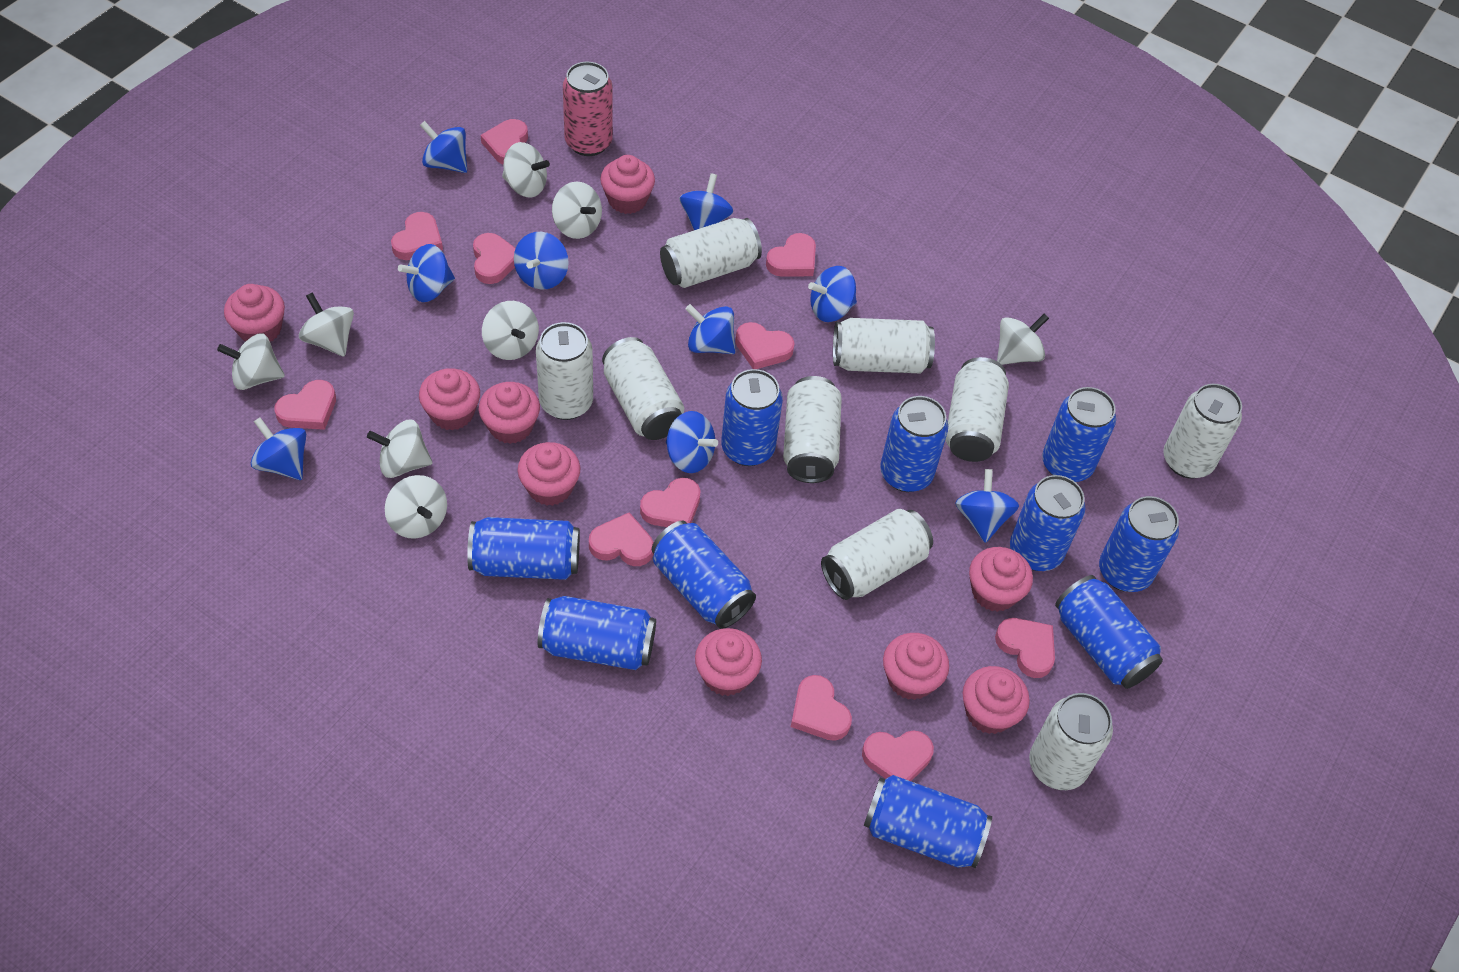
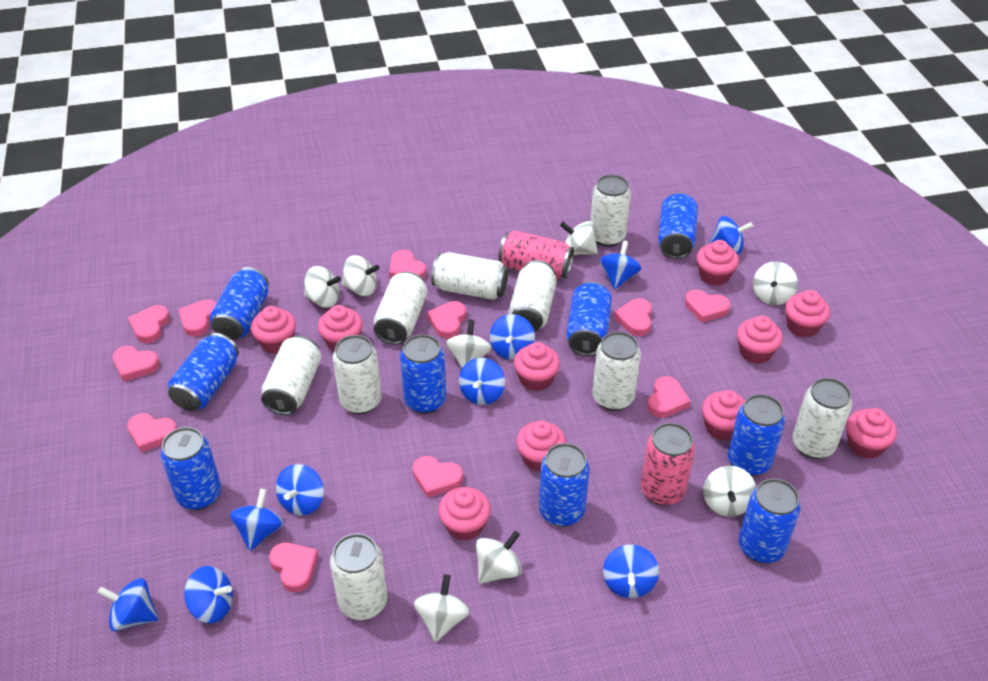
blue can: 10 -> 9
pink can: 1 -> 2
pink cupcake: 9 -> 10

